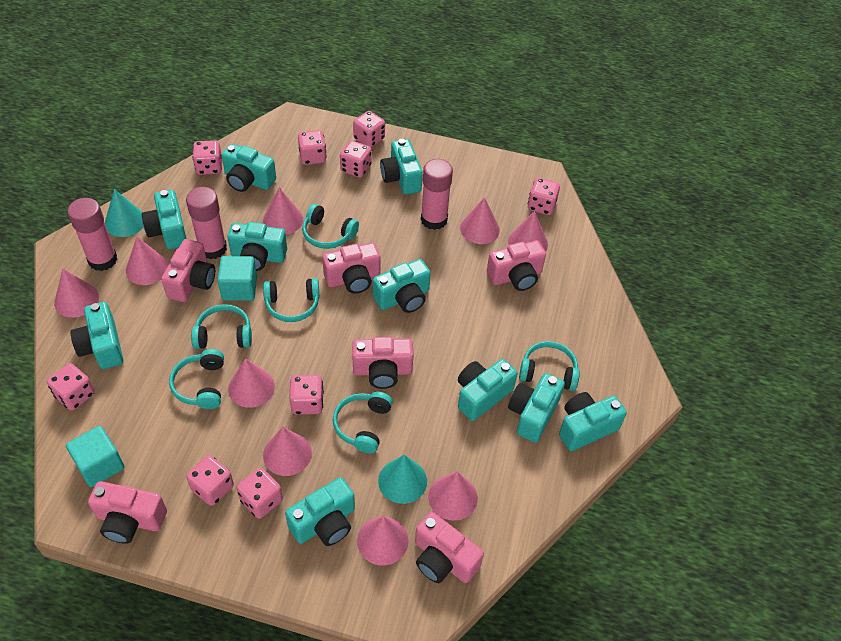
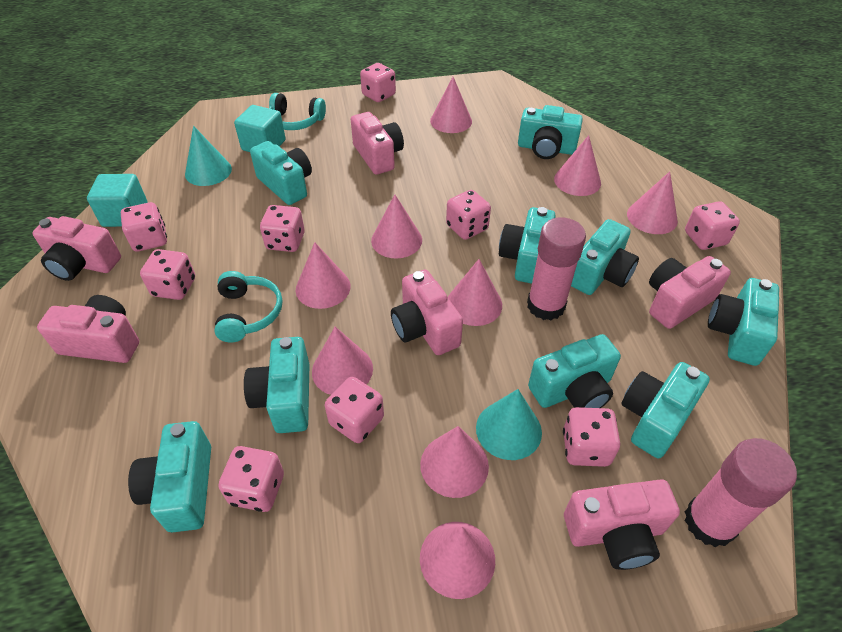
pink glue stick: 3 -> 2
turquoise camera: 10 -> 9
turquoise headphones: 6 -> 2

